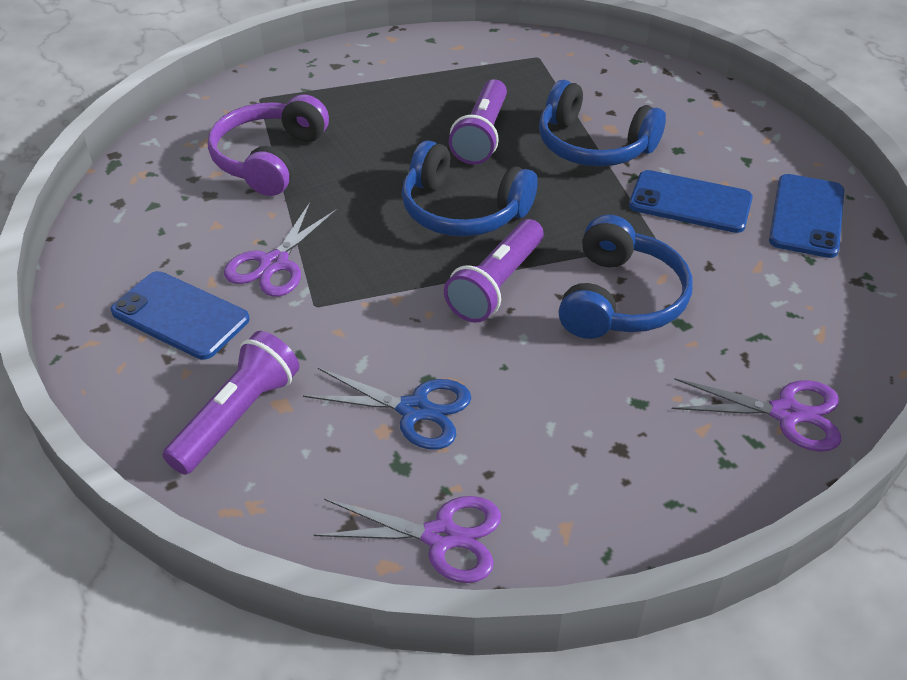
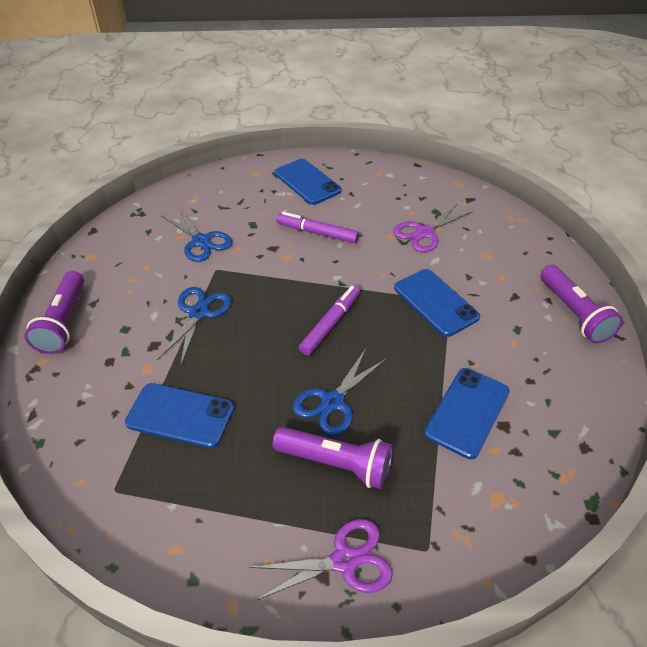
blue headphones: 3 -> 0
blue phone: 3 -> 4
blue scissors: 1 -> 3
purple headphones: 1 -> 0
purple marker: 0 -> 2
purple scissors: 3 -> 2

